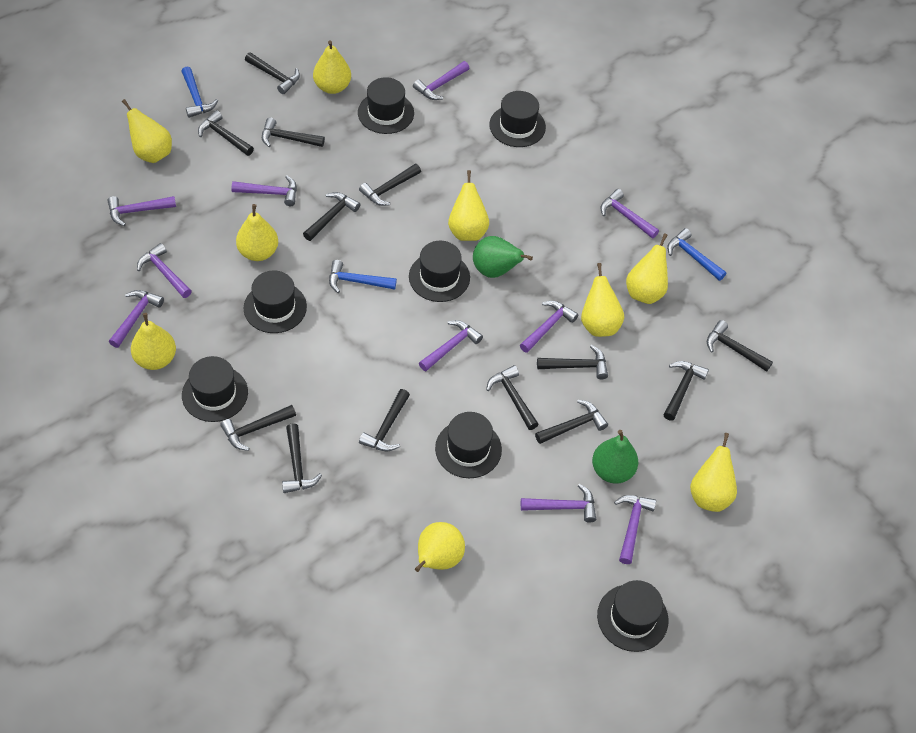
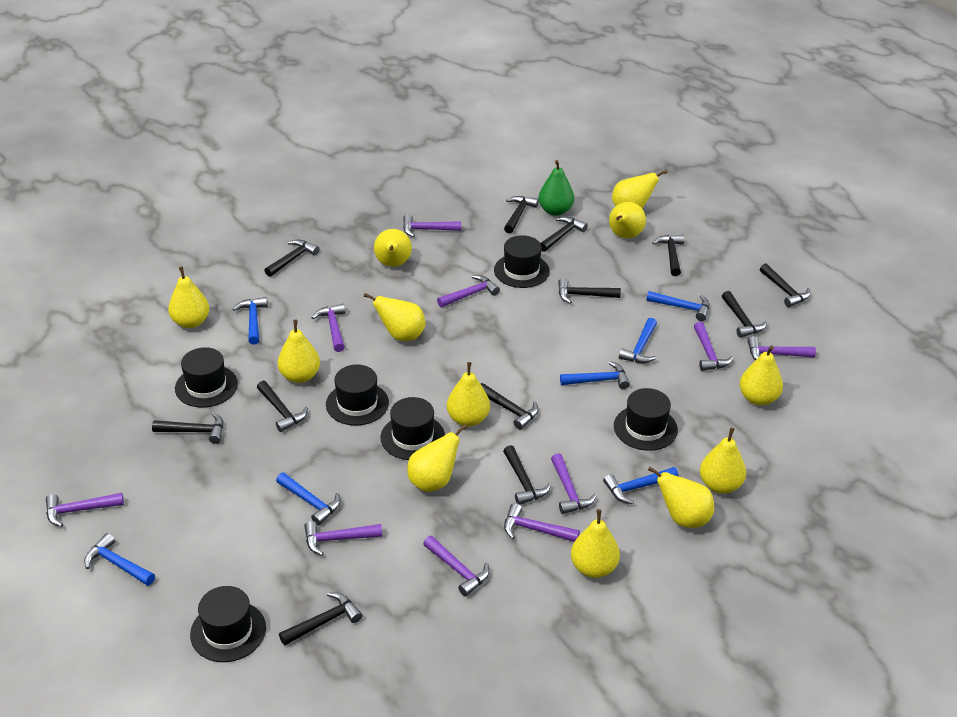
black hammer: 13 -> 12
black hat: 7 -> 6
blue hammer: 3 -> 7
green pear: 2 -> 1
yellow pear: 9 -> 12

